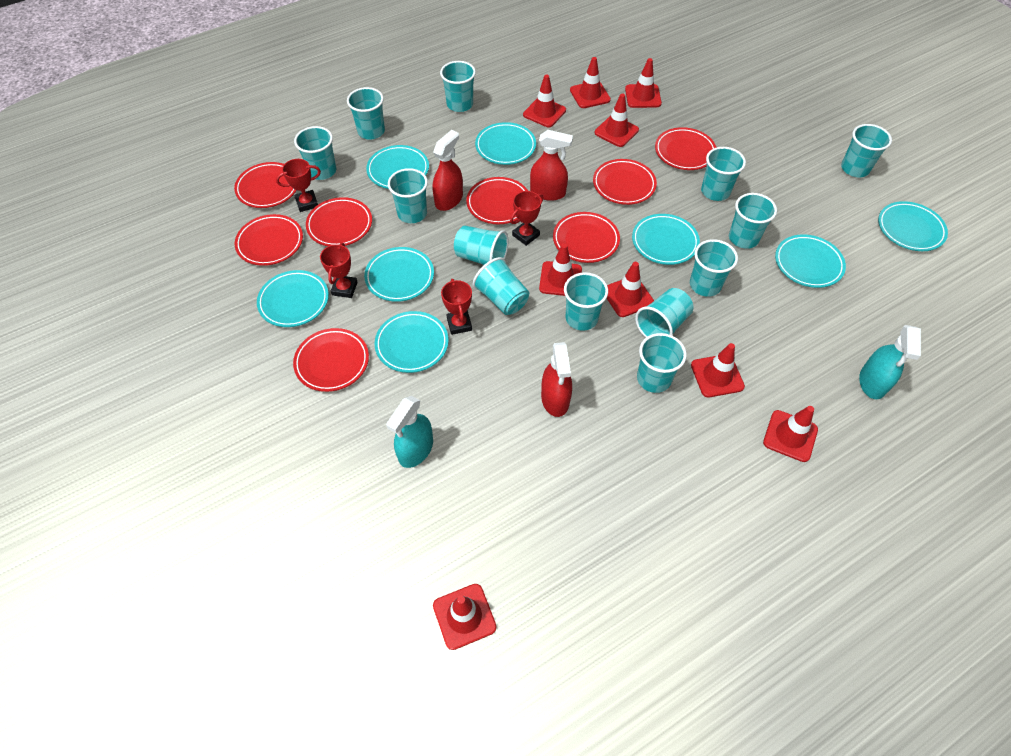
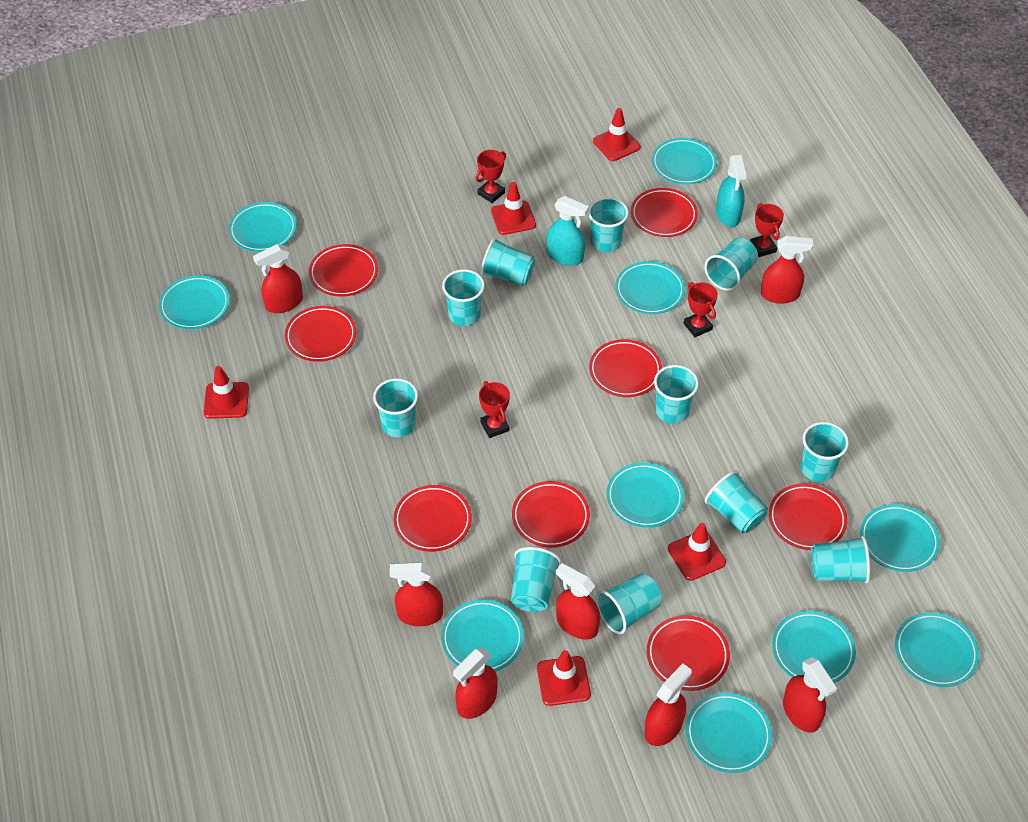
red spray bottle: 3 -> 7
red traffic cone: 9 -> 5
turquoise cup: 13 -> 11
turquoise plate: 8 -> 10

